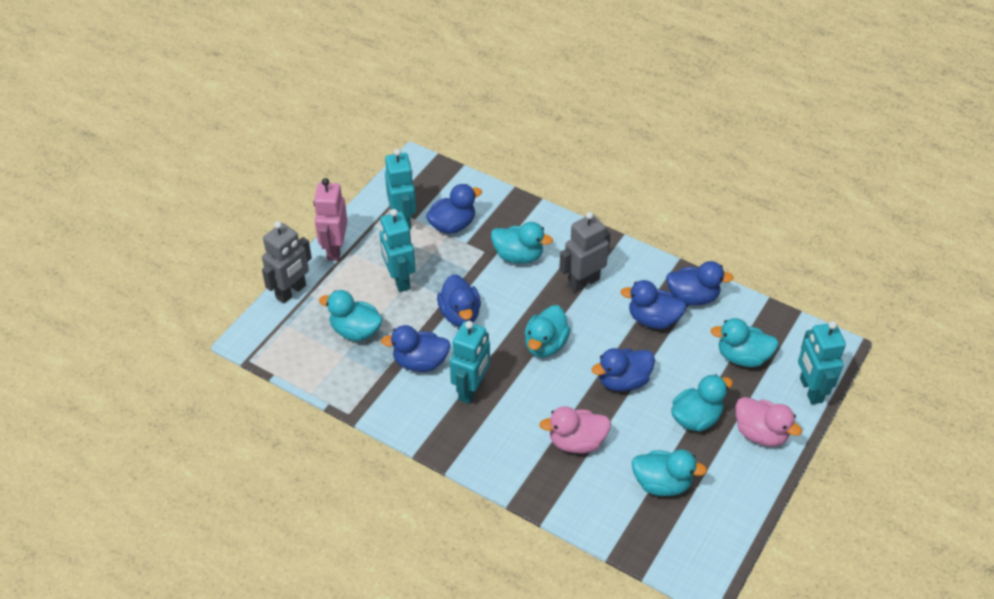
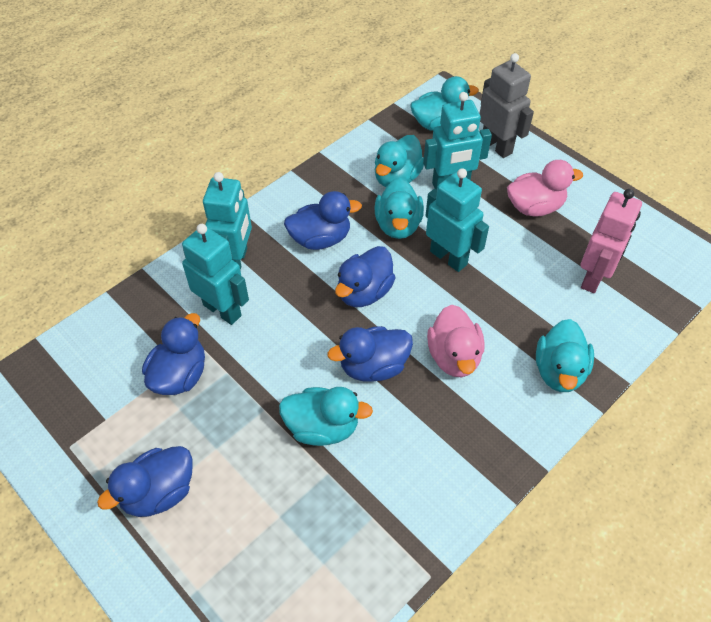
blue duck: 6 -> 5
grey robot: 2 -> 1
turquoise duck: 6 -> 5

